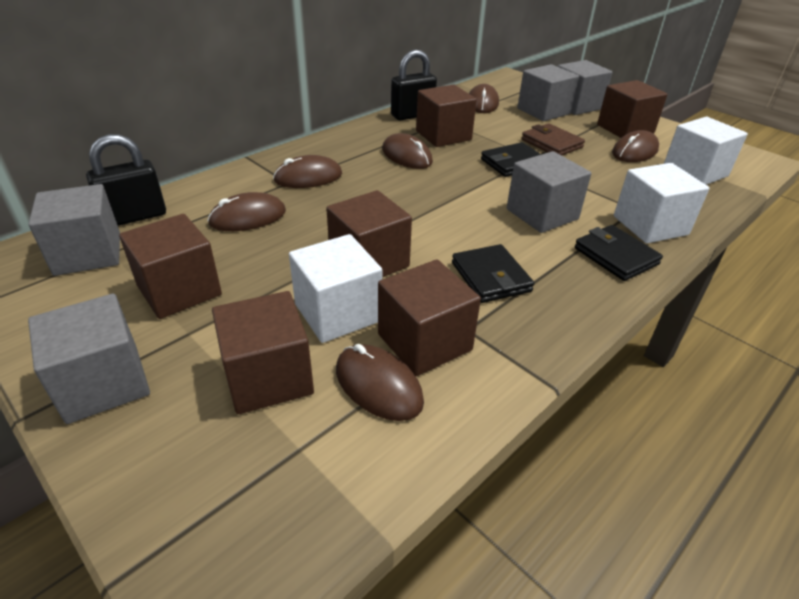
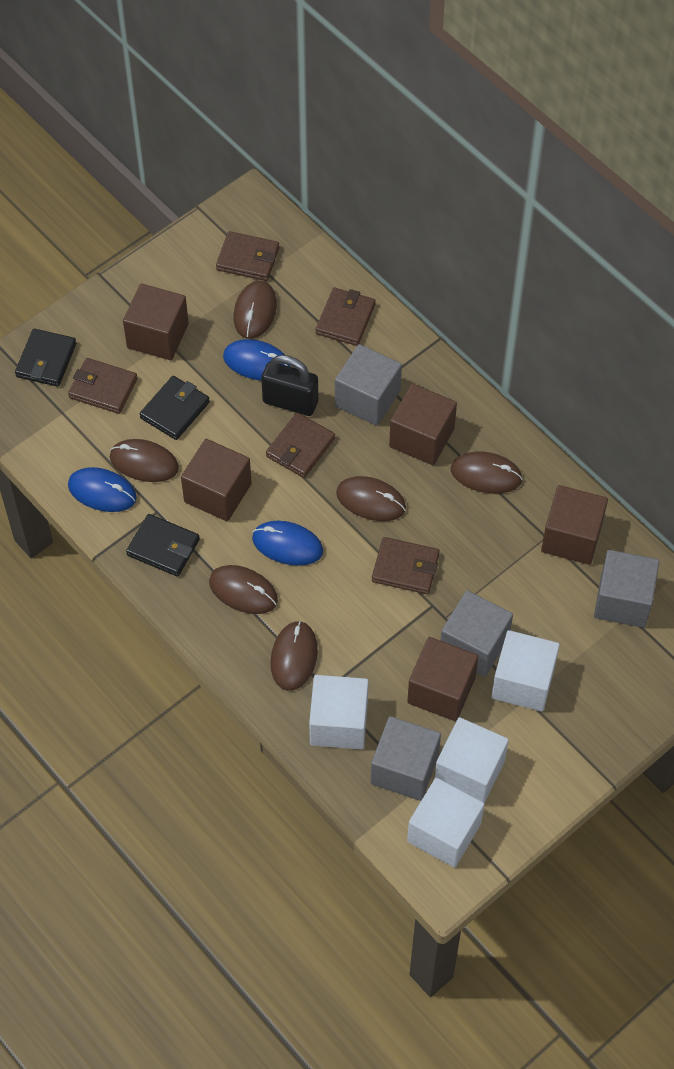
black padlock: 2 -> 1
blue mouse: 0 -> 3
brown cube: 6 -> 5
brown wallet: 1 -> 5
grey cube: 5 -> 4
white cube: 3 -> 4

